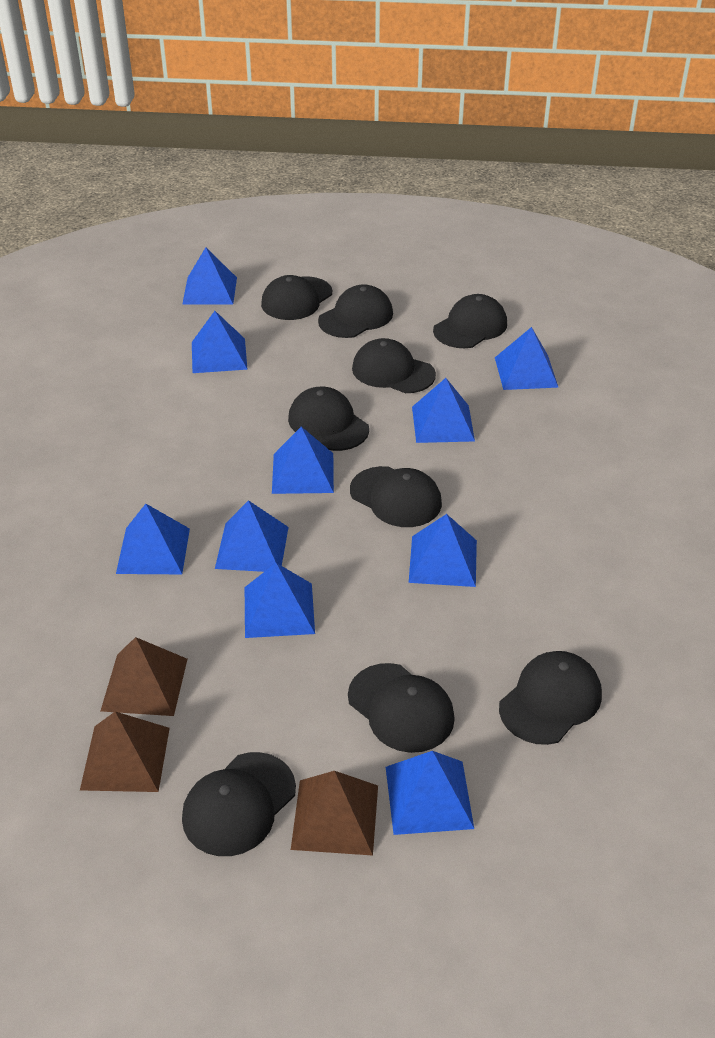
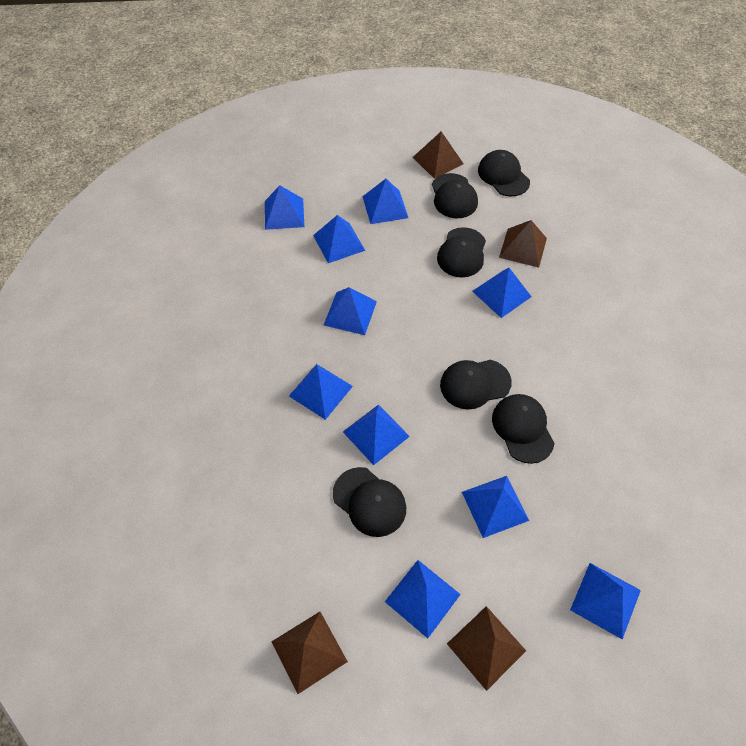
black cap: 9 -> 6
brown pyramid: 3 -> 4

